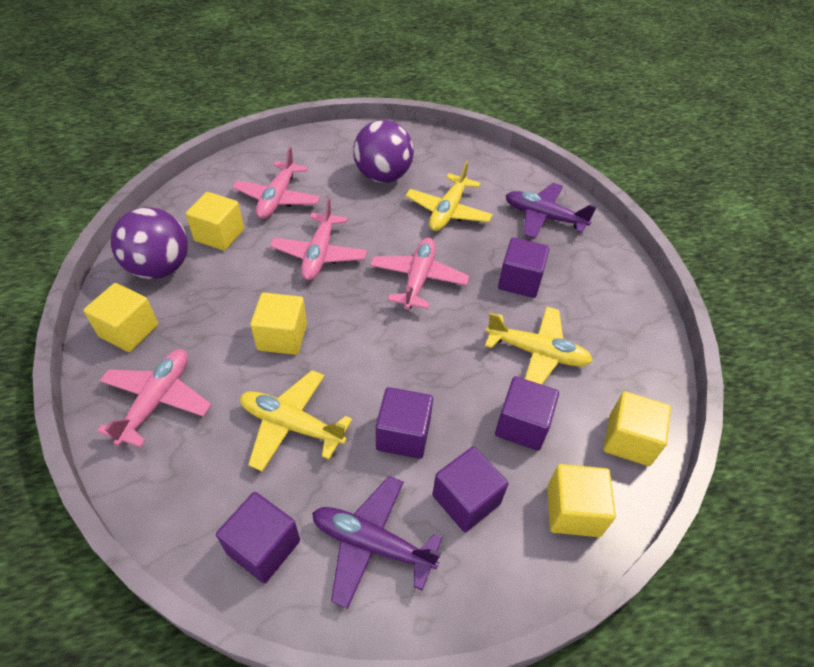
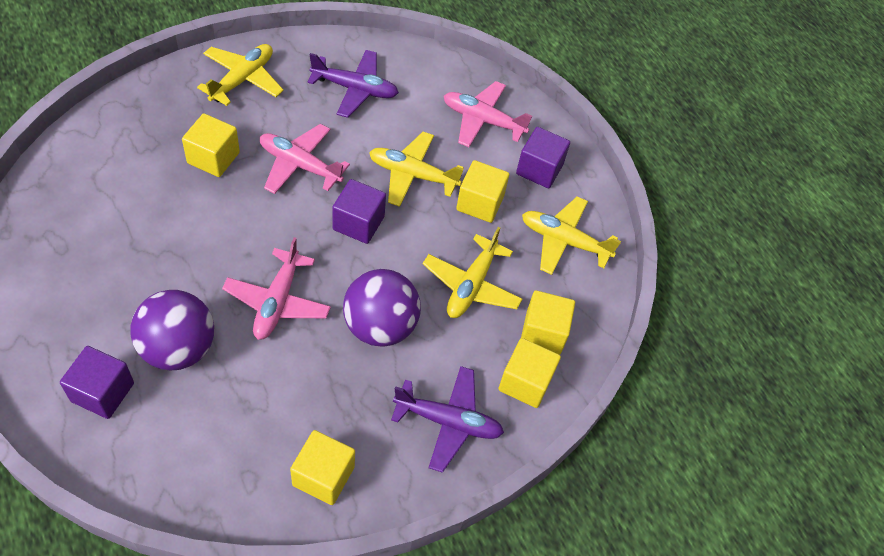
pink plane: 4 -> 3
purple cube: 5 -> 3
yellow plane: 3 -> 4

